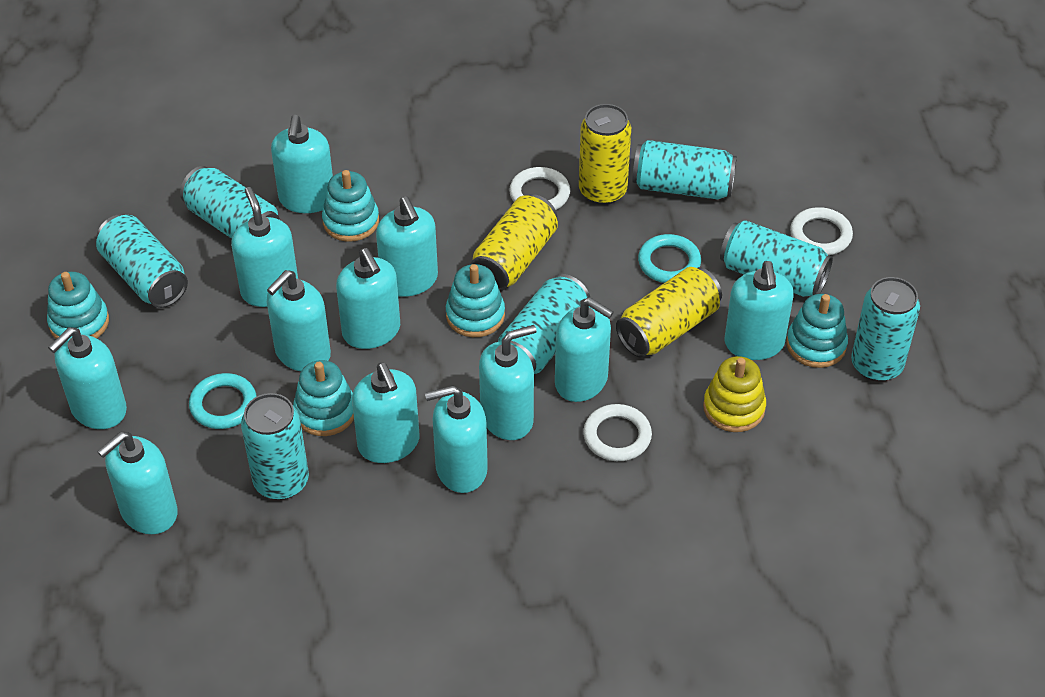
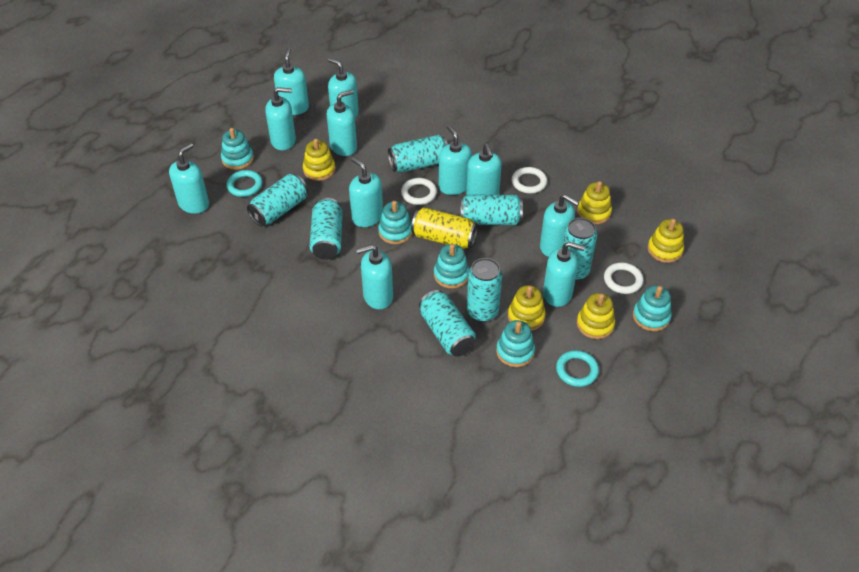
turquoise soap dispenser: 12 -> 11
yellow can: 3 -> 1
yellow stacking toy: 1 -> 5

